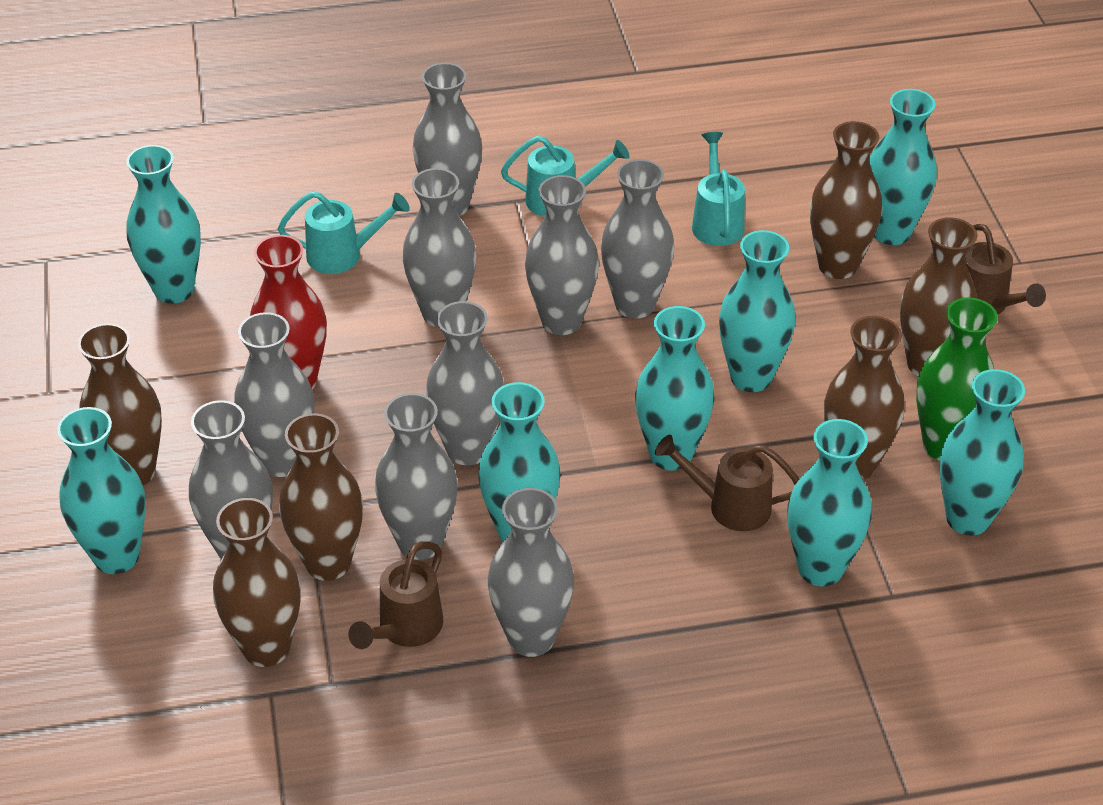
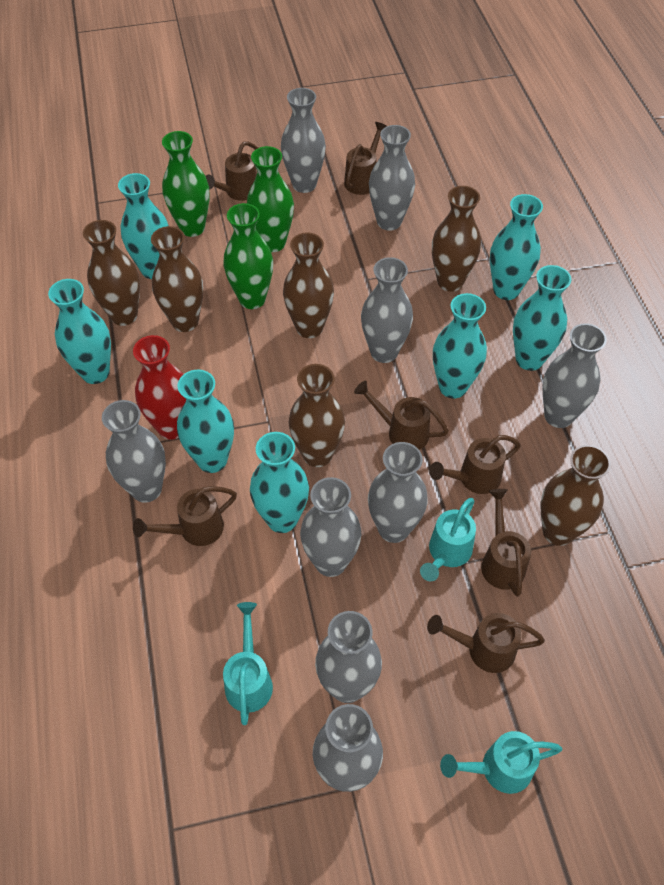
brown watering can: 3 -> 7
green vase: 1 -> 3
turquoise vase: 8 -> 7

